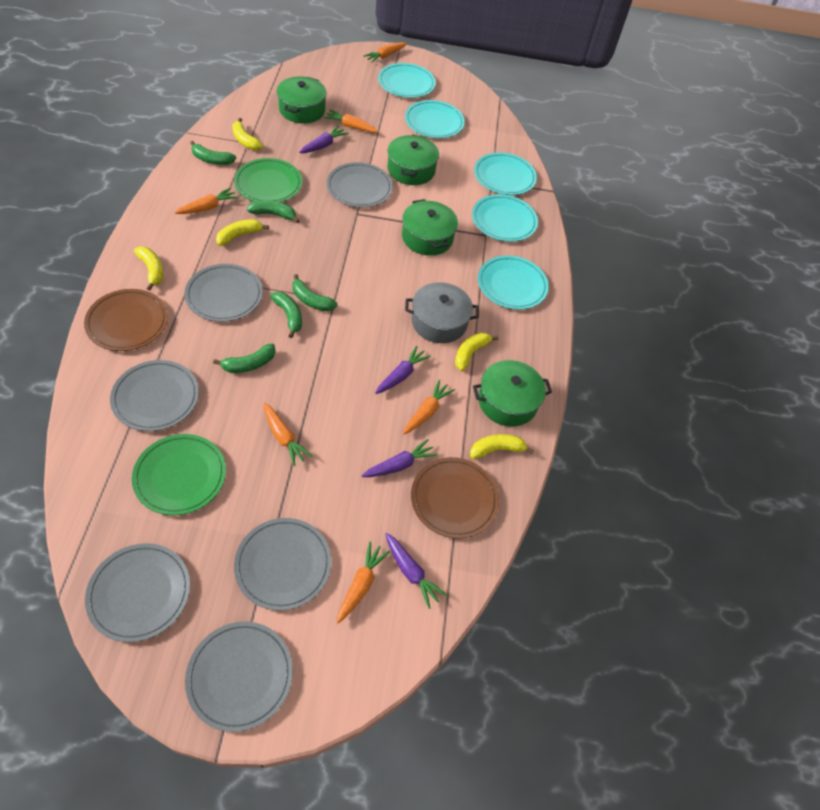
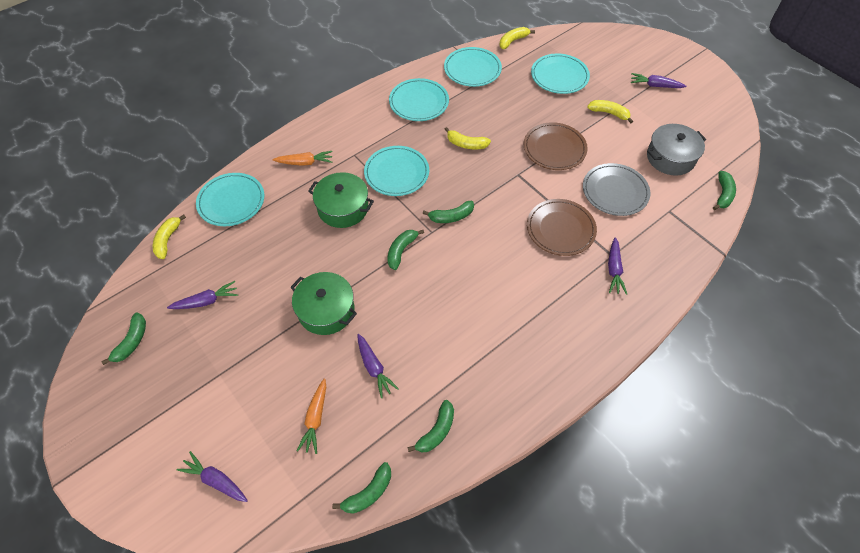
green banana: 5 -> 6
green plate: 2 -> 0
green pot: 4 -> 2
grey plate: 6 -> 1
orange carrot: 6 -> 2
purple carrot: 4 -> 5
yellow banana: 5 -> 4

